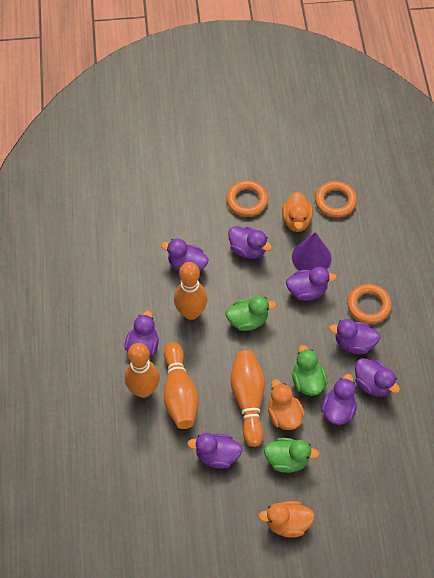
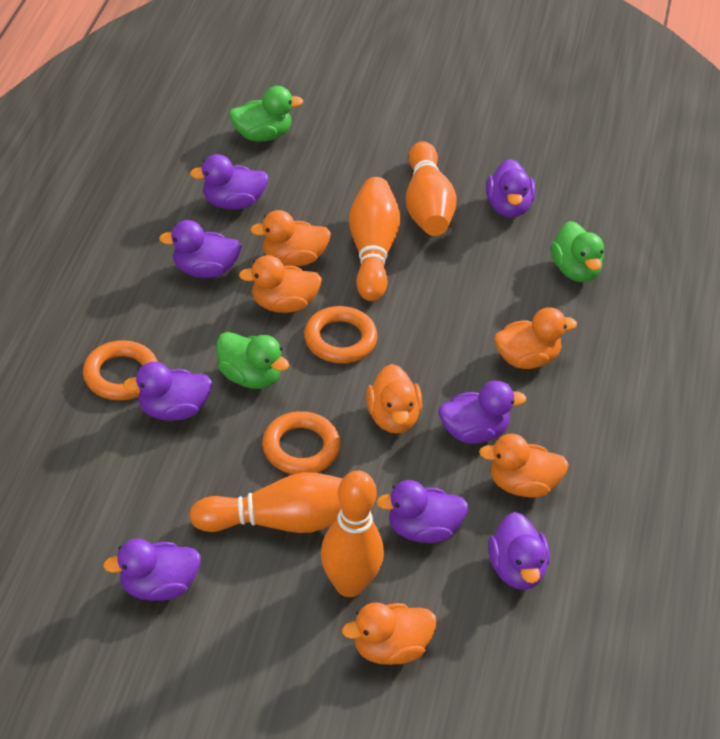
orange duck: 3 -> 6
purple cone: 1 -> 0

